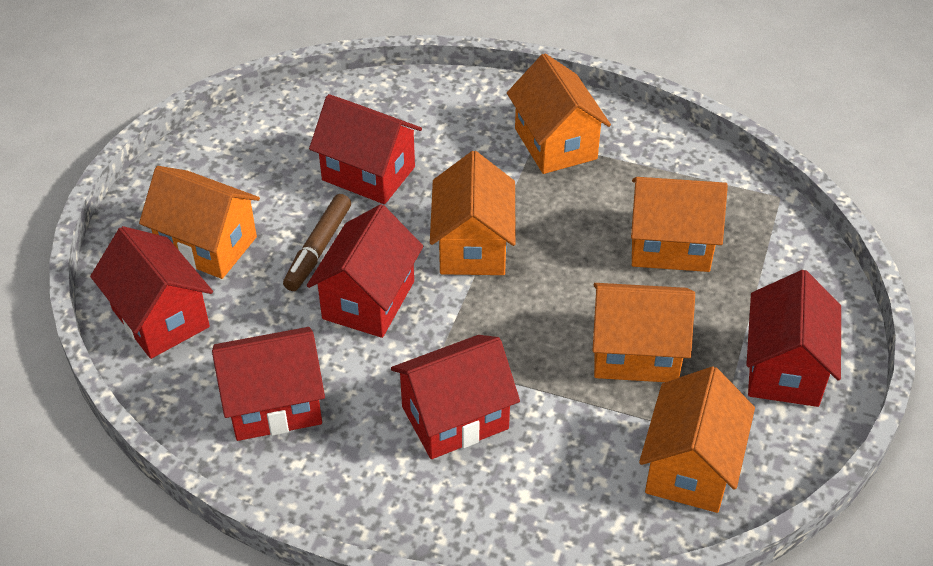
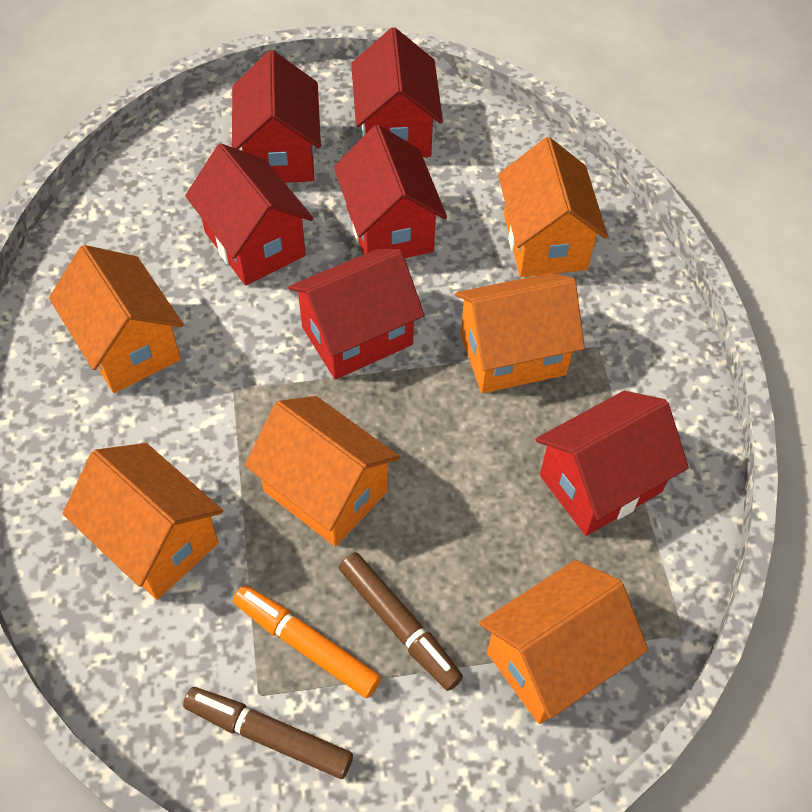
brown marker: 1 -> 2
orange marker: 0 -> 1

